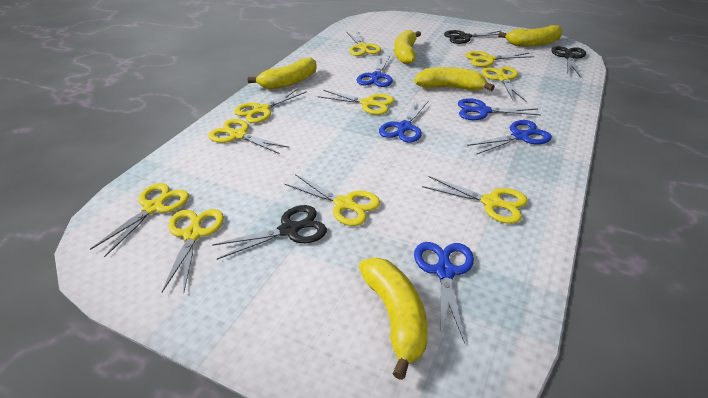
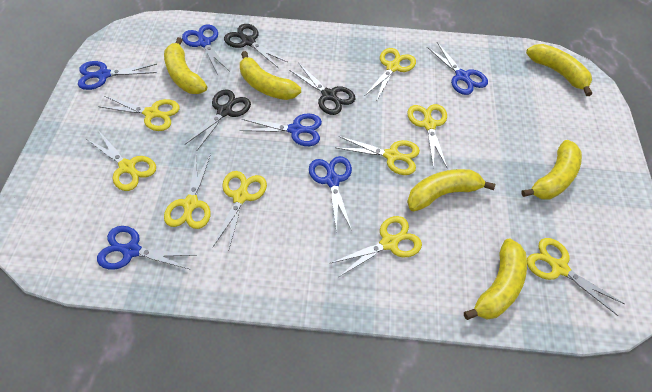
blue scissors: 5 -> 6
yellow banana: 5 -> 6
yellow scissors: 10 -> 9

